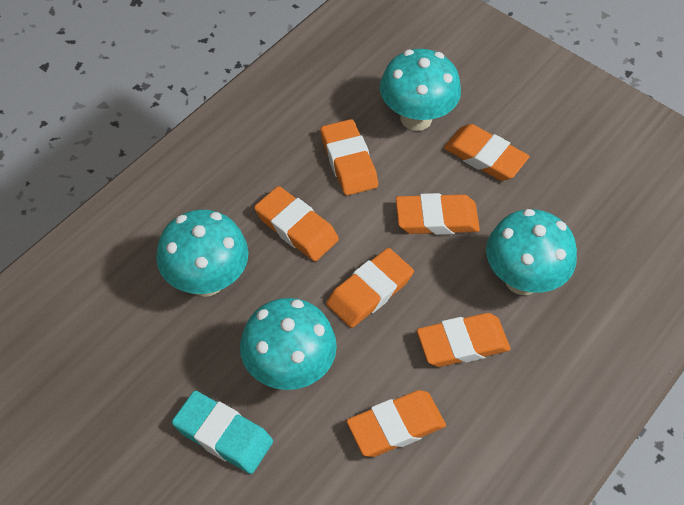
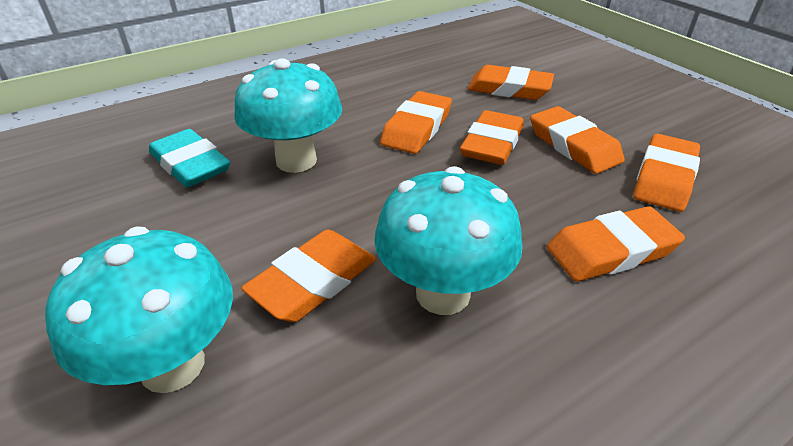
turquoise mushroom: 4 -> 3

